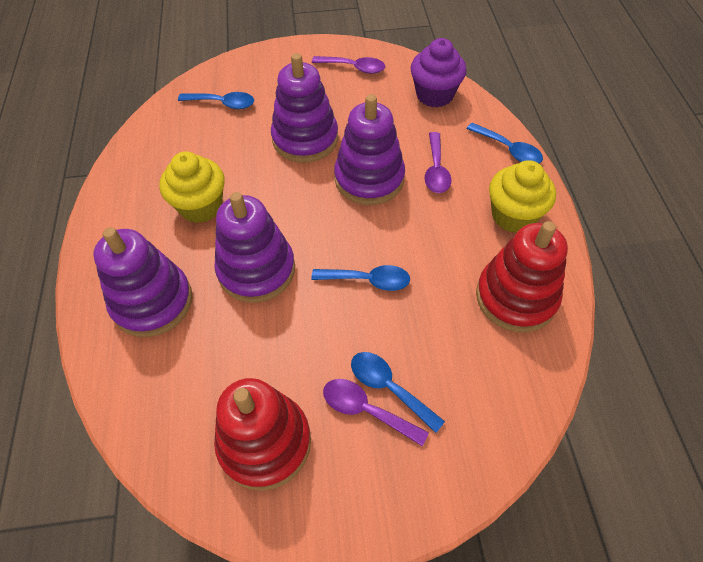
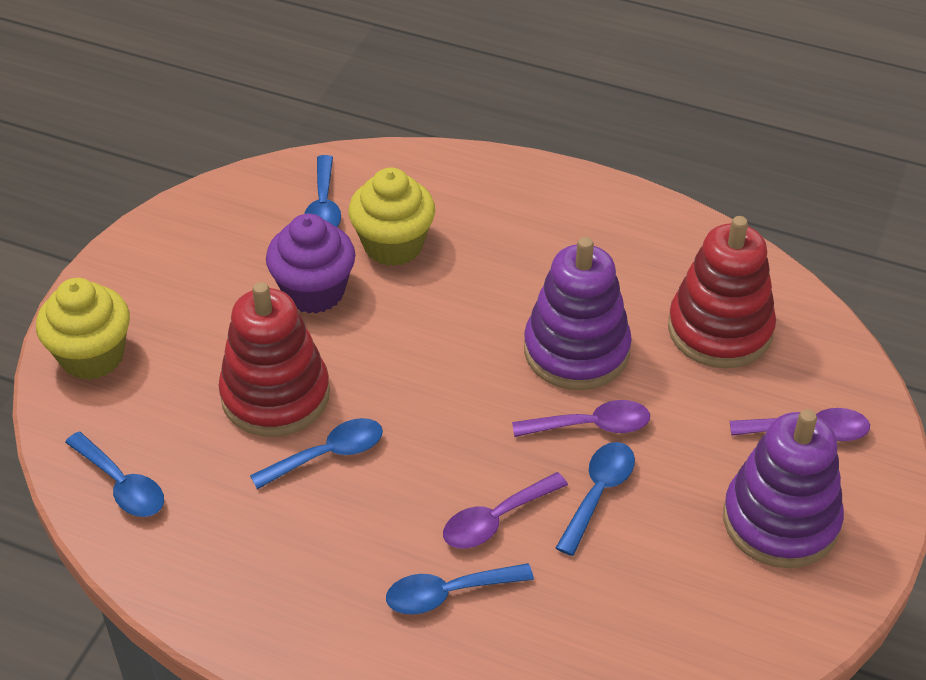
blue spoon: 4 -> 5
purple stacking toy: 4 -> 2

